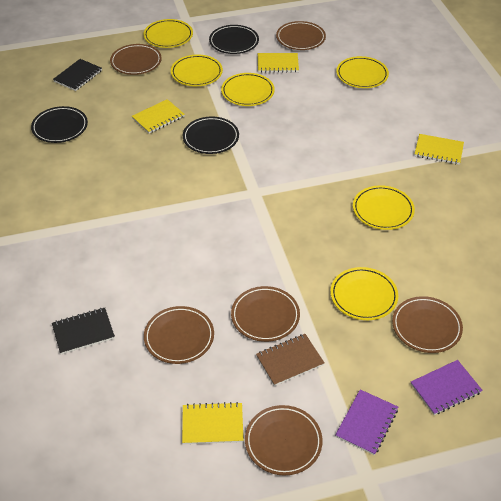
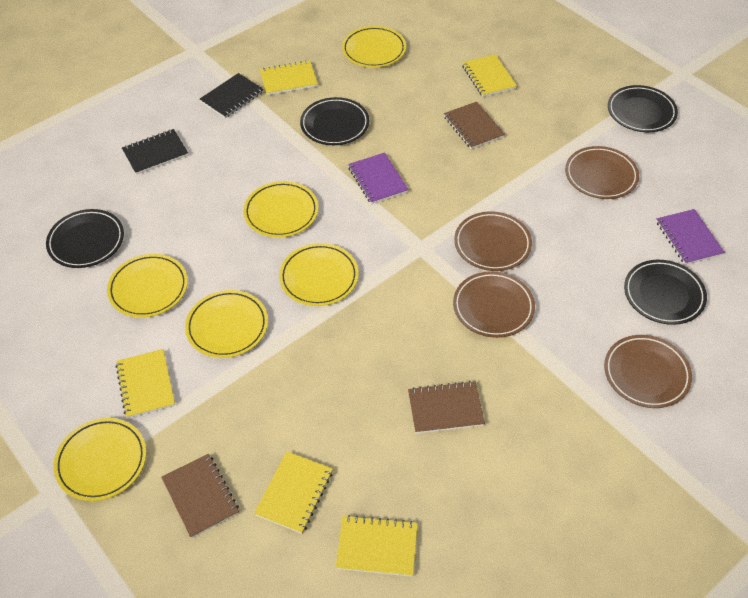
black plate: 3 -> 4
brown notebook: 1 -> 3
brown plate: 6 -> 4
yellow notebook: 4 -> 5

